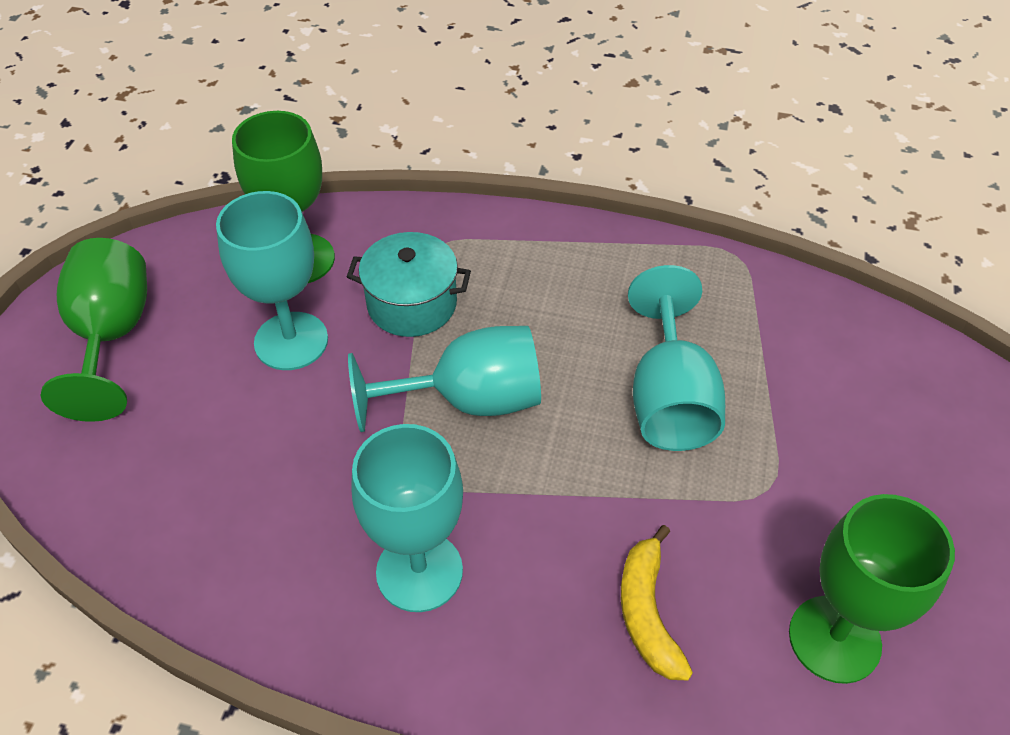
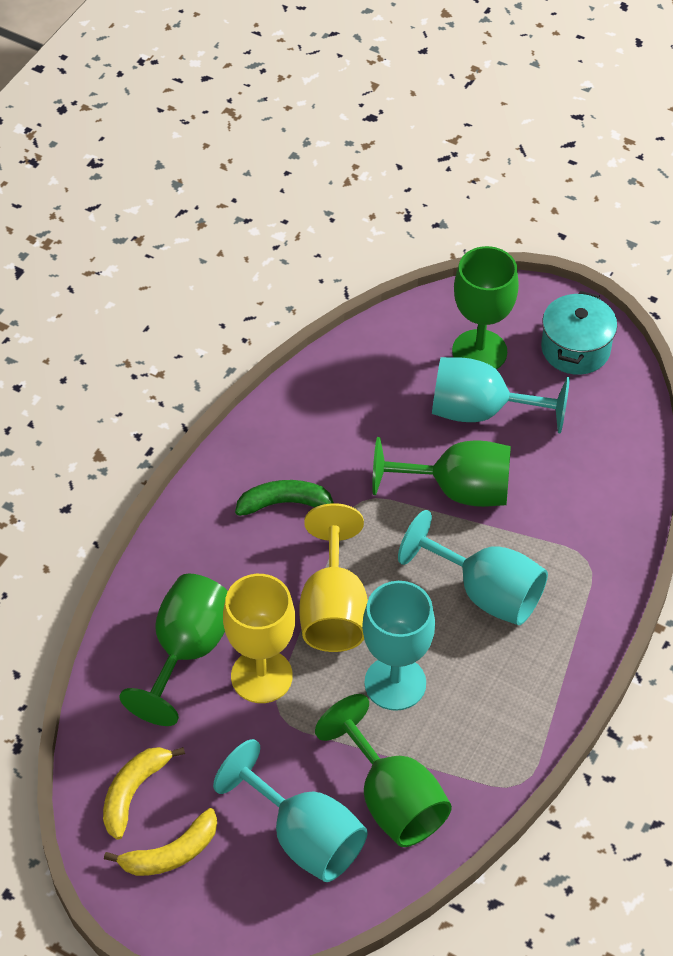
green banana: 0 -> 1
green goblet: 3 -> 4
yellow banana: 1 -> 2
yellow goblet: 0 -> 2

